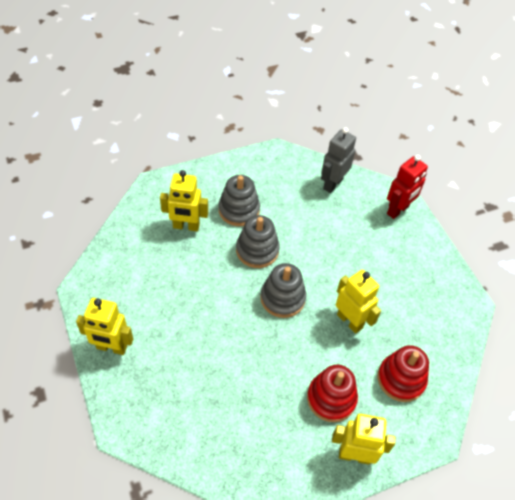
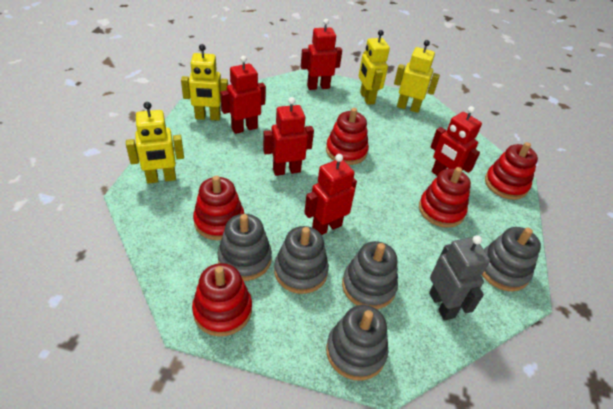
grey stacking toy: 3 -> 5
red robot: 1 -> 5
red stacking toy: 2 -> 5

